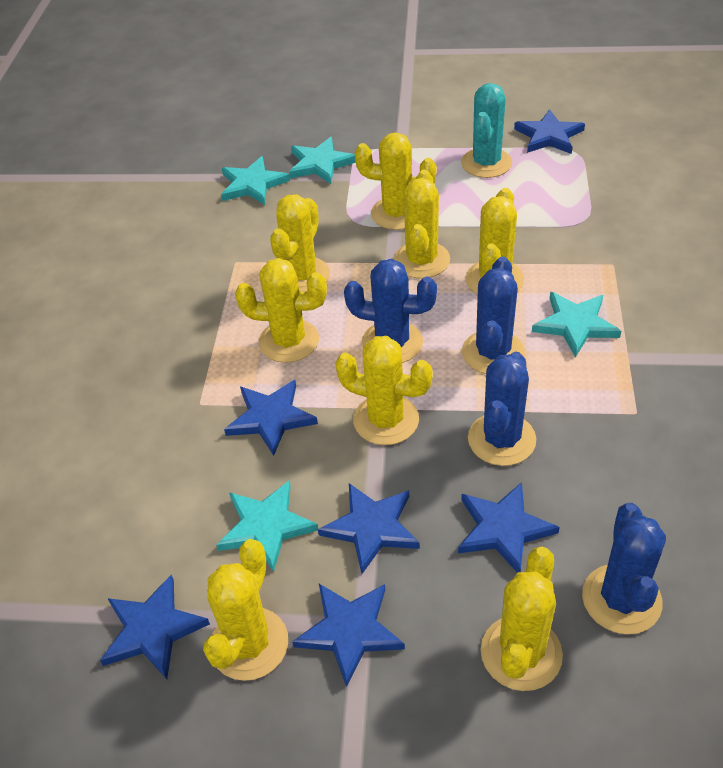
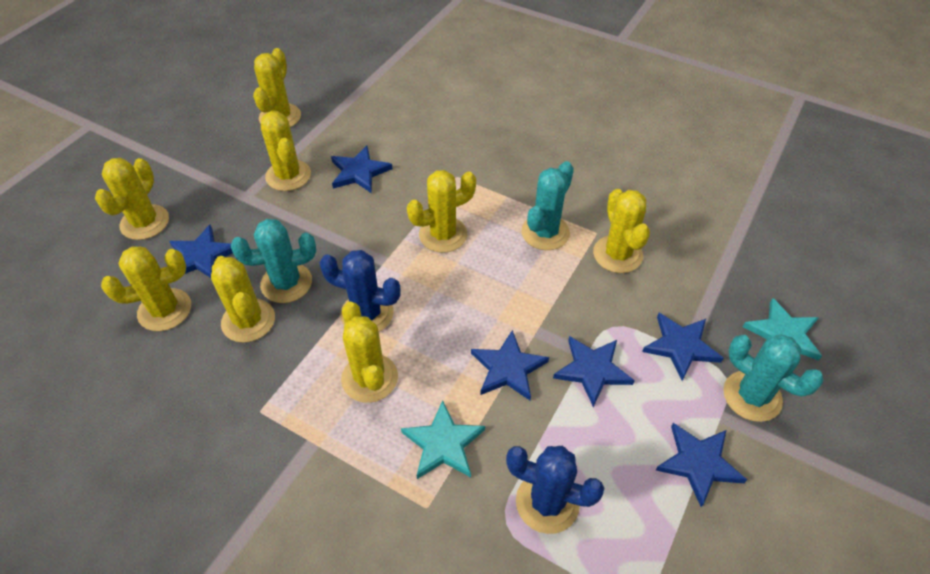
blue cactus: 4 -> 2
turquoise cactus: 1 -> 3
turquoise star: 4 -> 2

